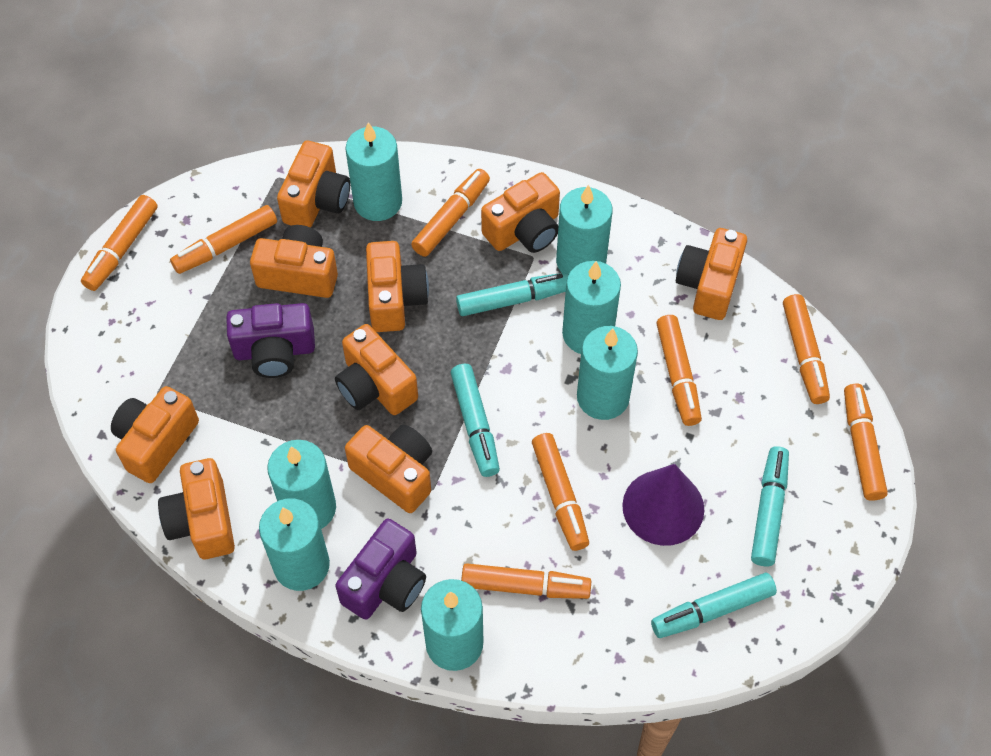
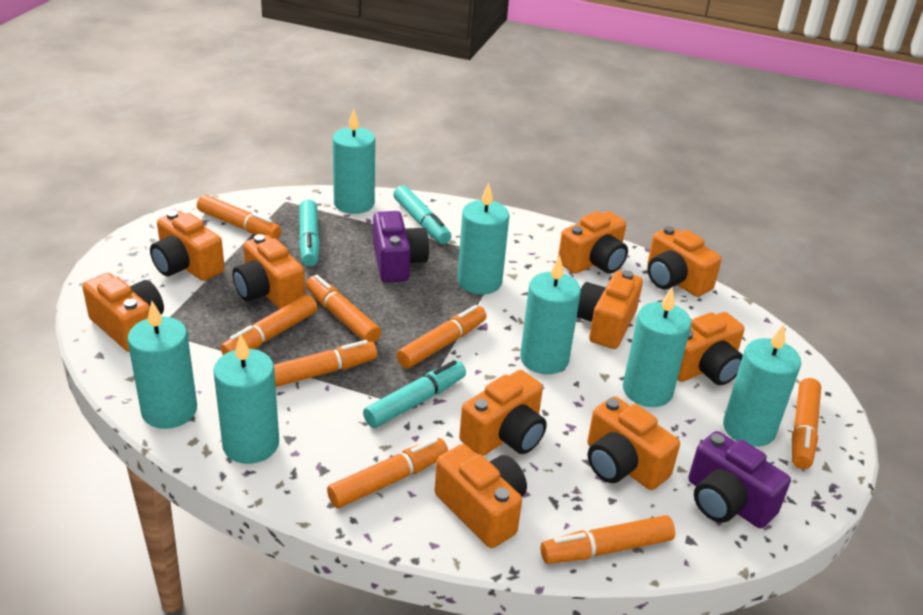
orange camera: 9 -> 10
purple cone: 1 -> 0
turquoise marker: 4 -> 3

